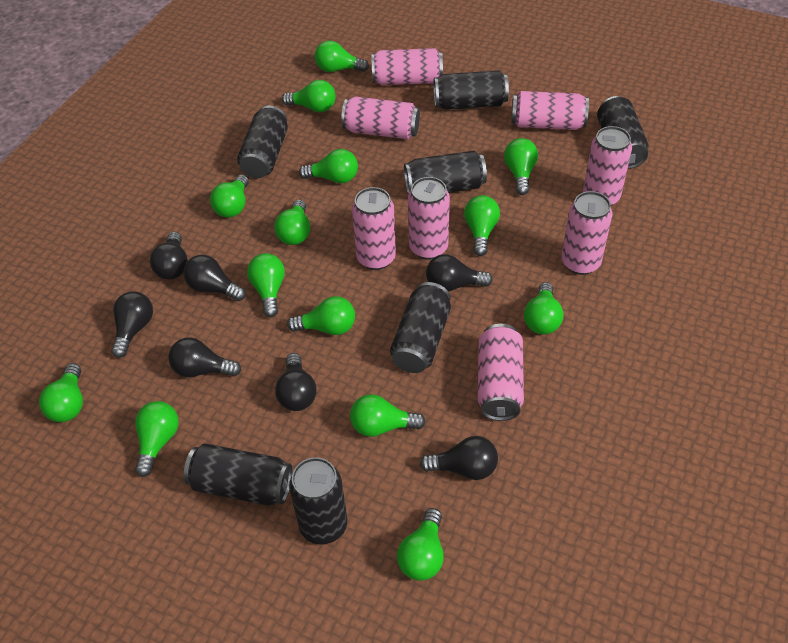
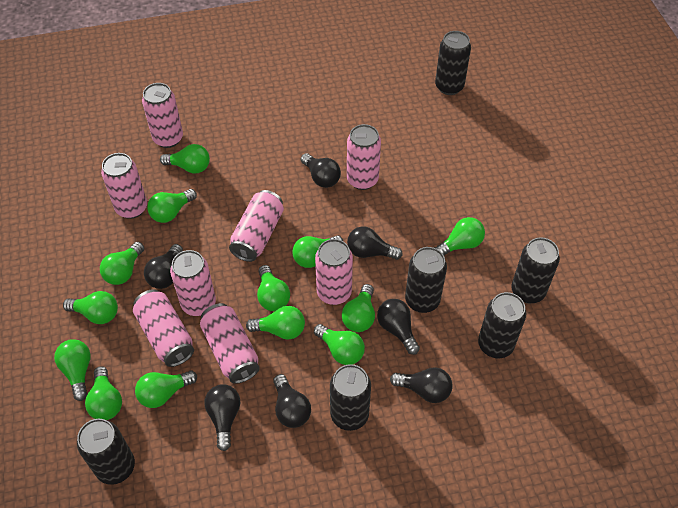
black can: 7 -> 6
green light bulb: 14 -> 13

